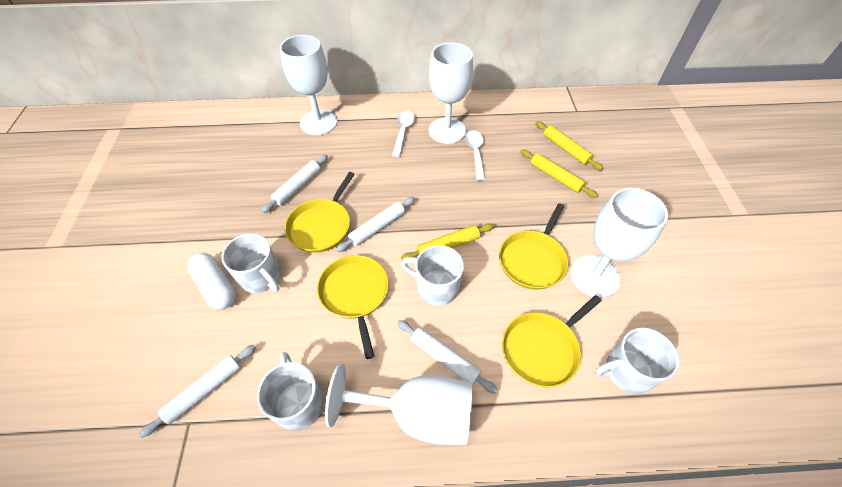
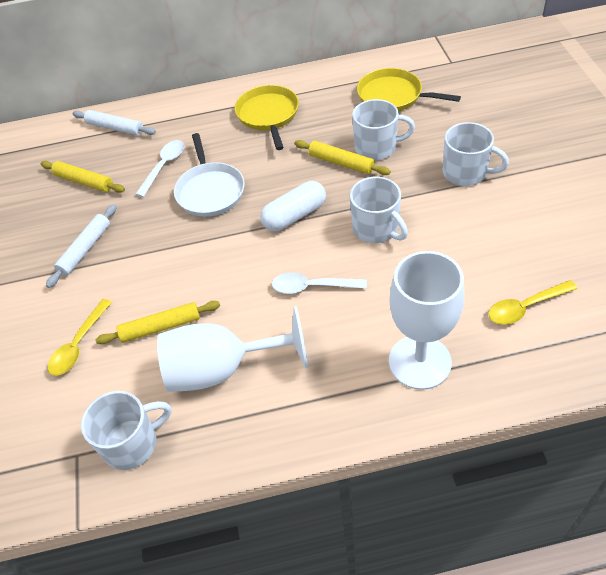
white goblet: 4 -> 2
white pan: 0 -> 1
white rolling pin: 4 -> 2
yellow pan: 4 -> 2
yellow spoon: 0 -> 2

